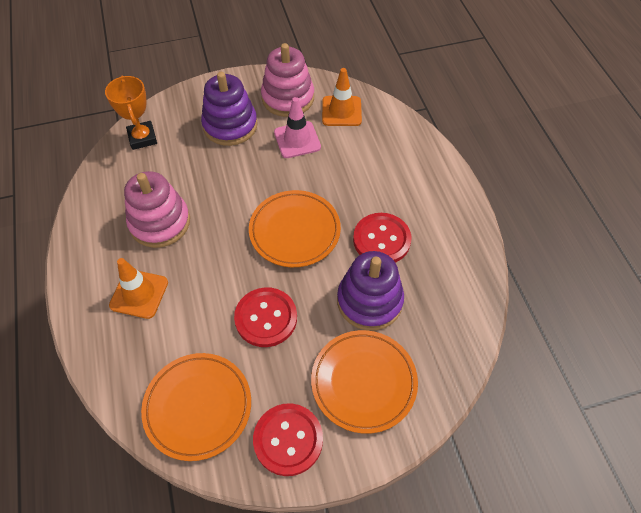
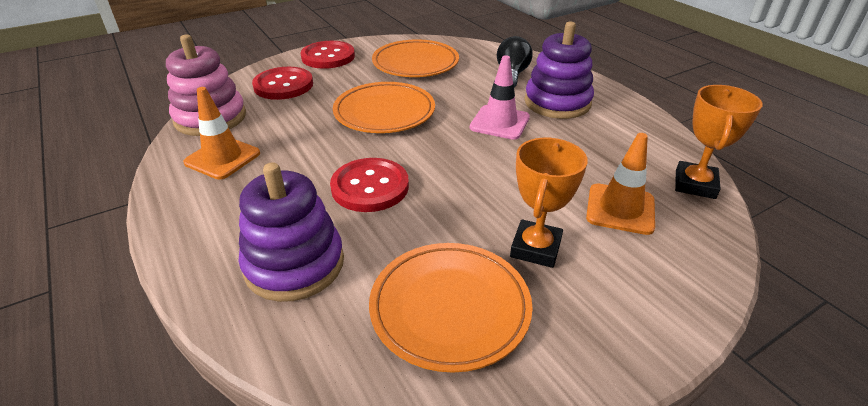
black light bulb: 0 -> 1
orange trophy: 1 -> 2
pink stacking toy: 2 -> 1

